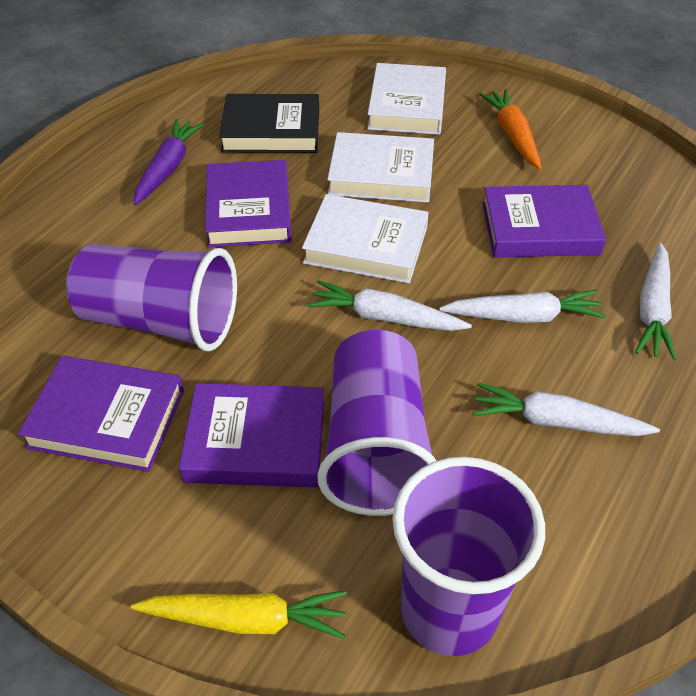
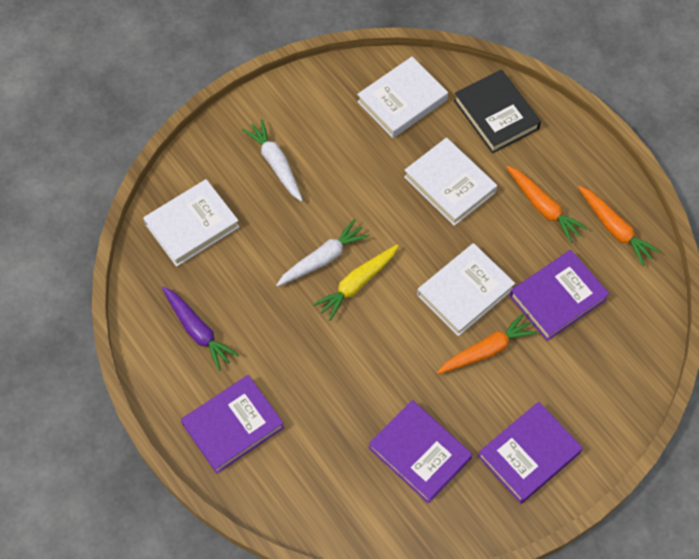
orange carrot: 1 -> 3
purple cup: 3 -> 0
white book: 3 -> 4
white carrot: 4 -> 2

